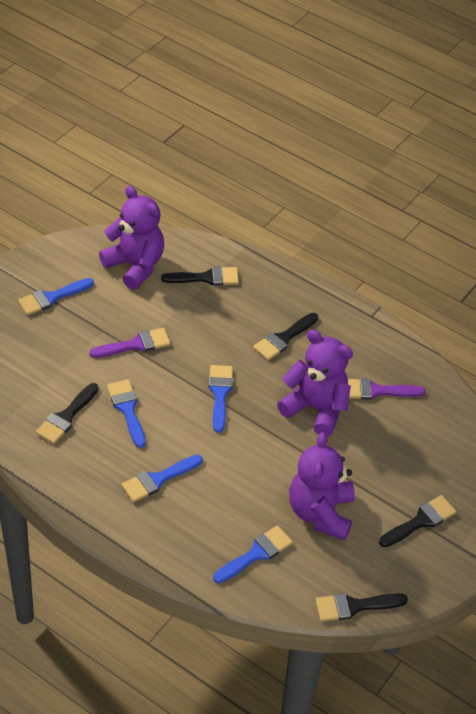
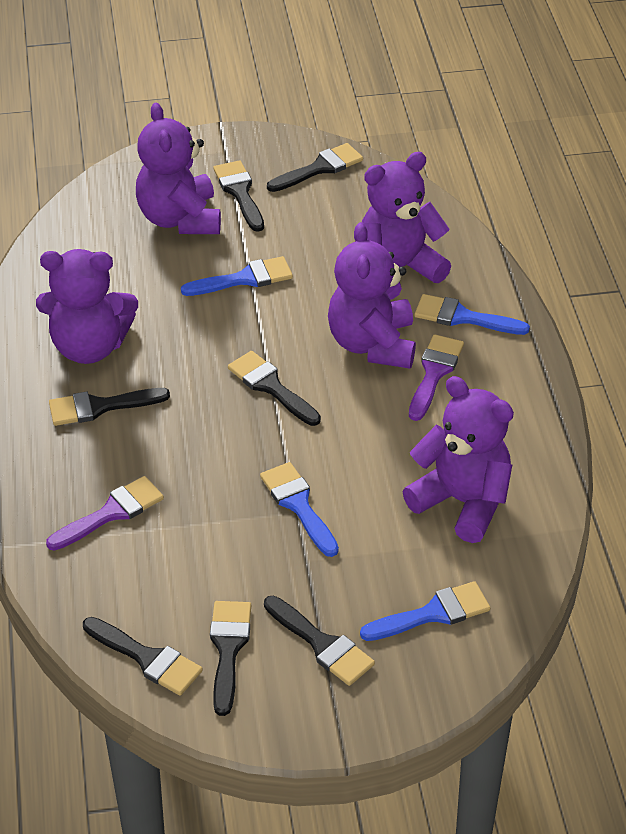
black brush: 5 -> 7
blue brush: 5 -> 4
purple teddy bear: 3 -> 5

